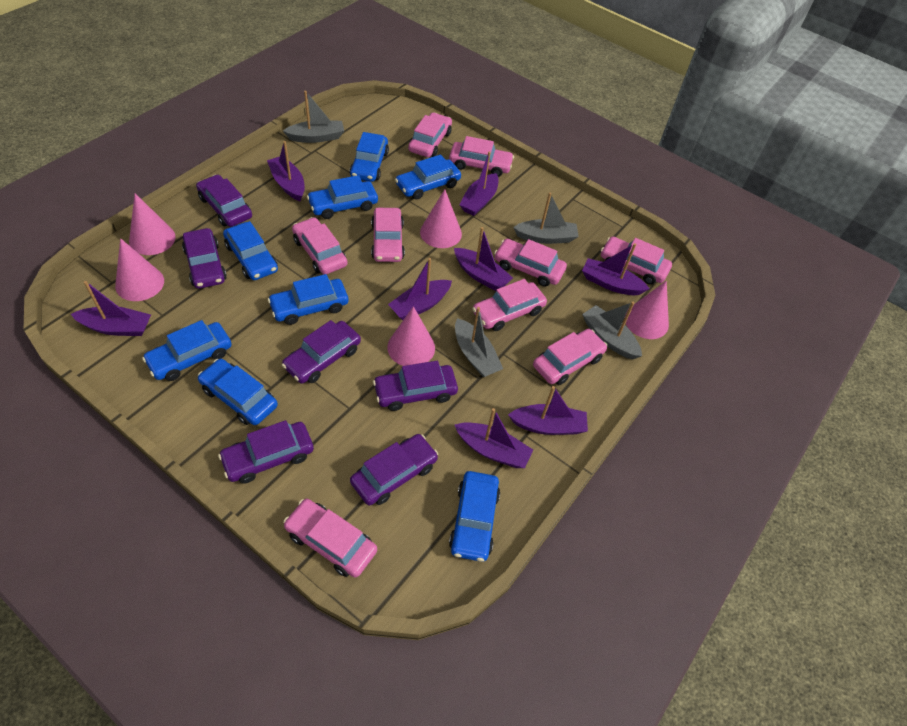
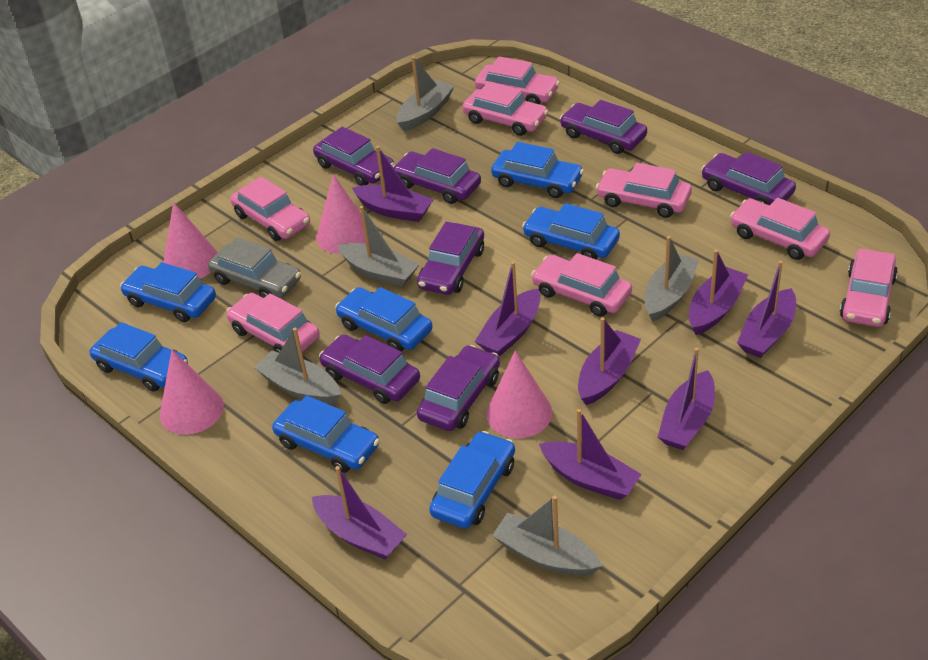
blue car: 8 -> 7
grey boat: 4 -> 5
grey car: 0 -> 1
pink car: 9 -> 8
pink cone: 5 -> 4
purple car: 6 -> 7

